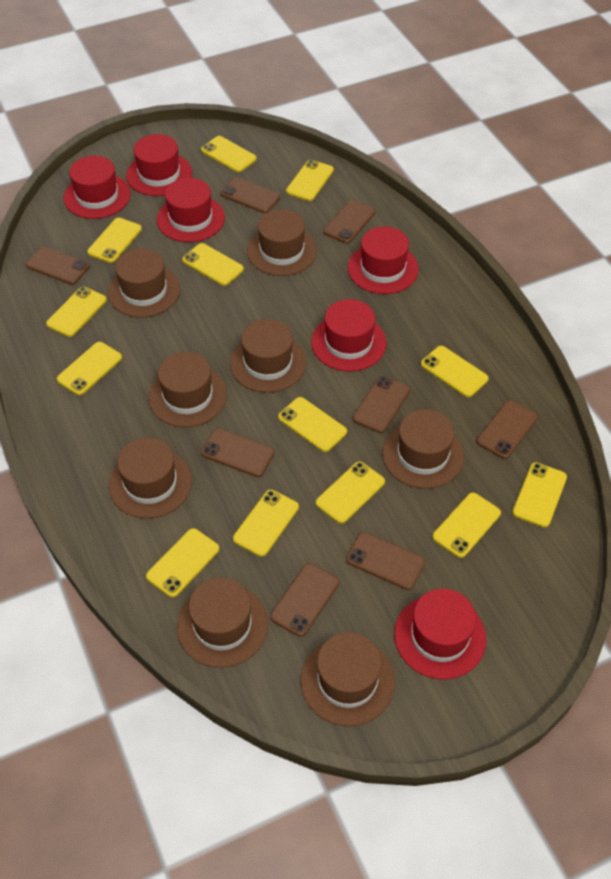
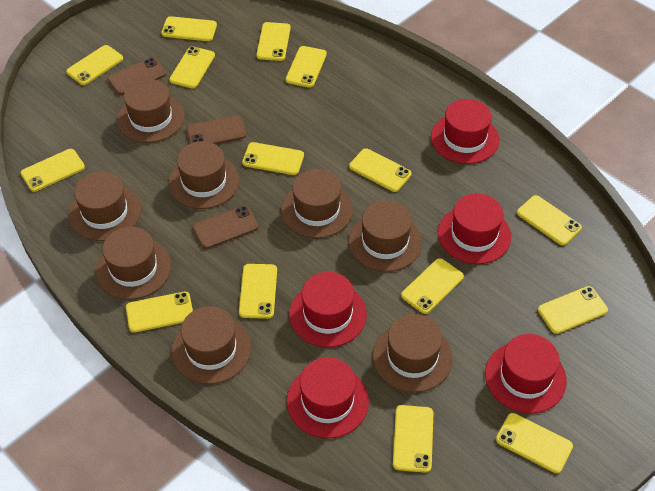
brown phone: 8 -> 3
red hat: 6 -> 5
yellow phone: 13 -> 15

